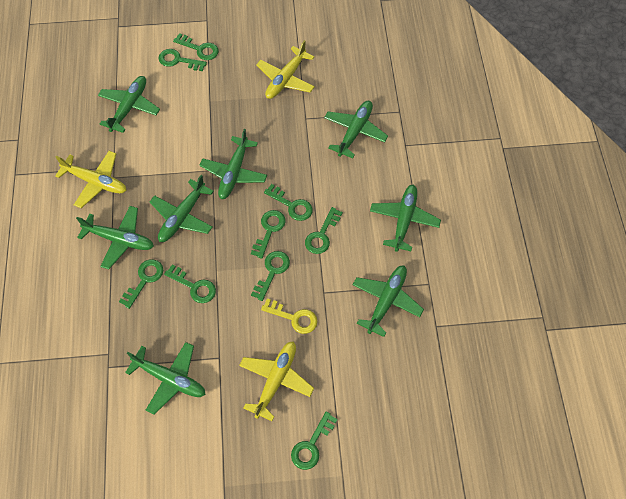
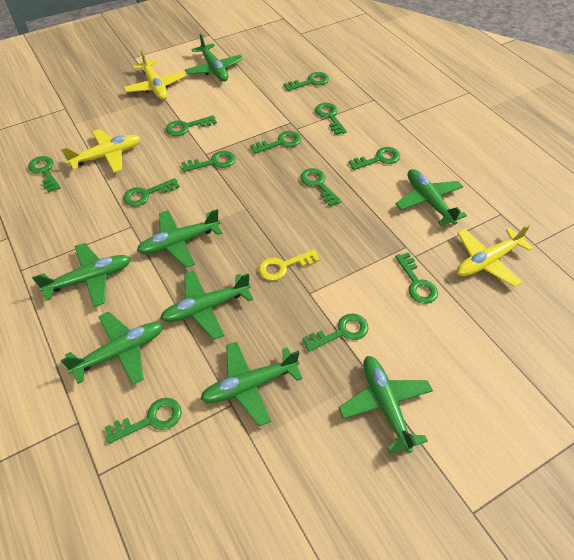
green key: 9 -> 12

